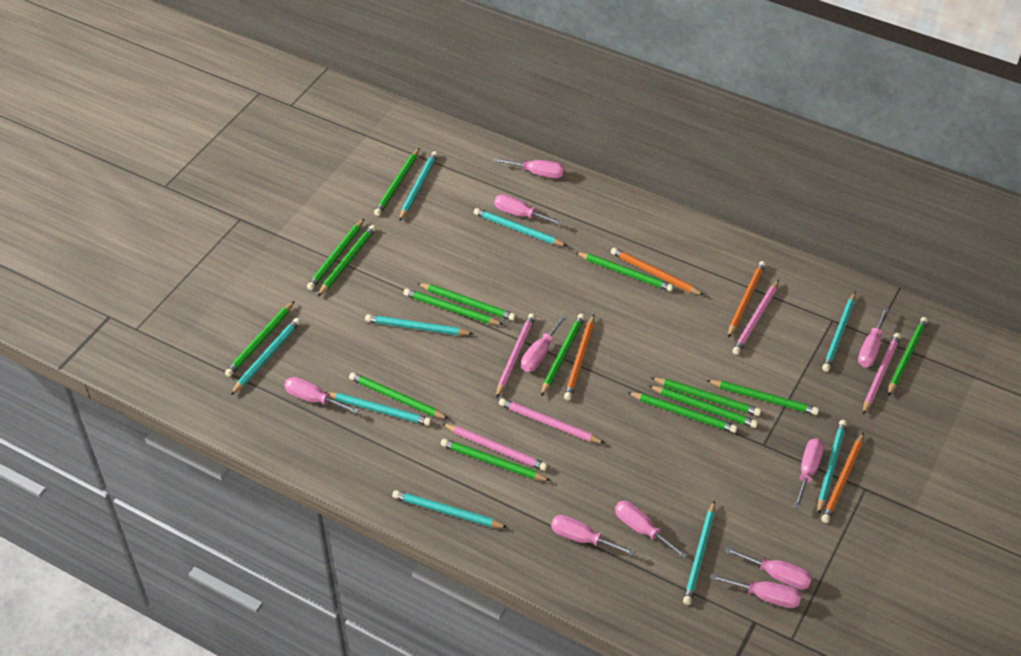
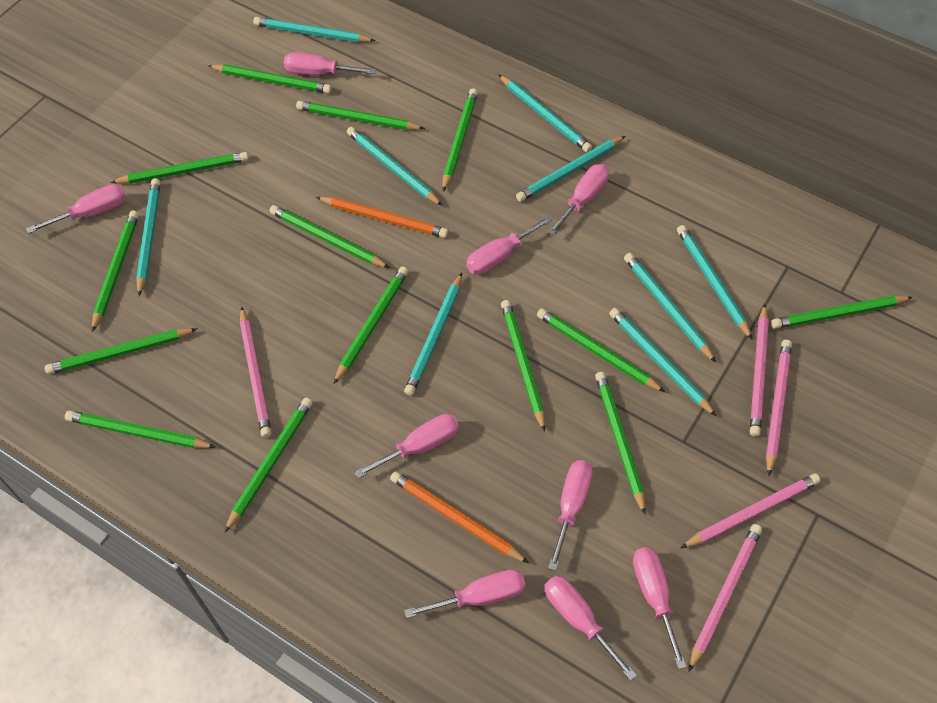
green pencil: 15 -> 14
orange pencil: 4 -> 2
pink screwdriver: 10 -> 9

